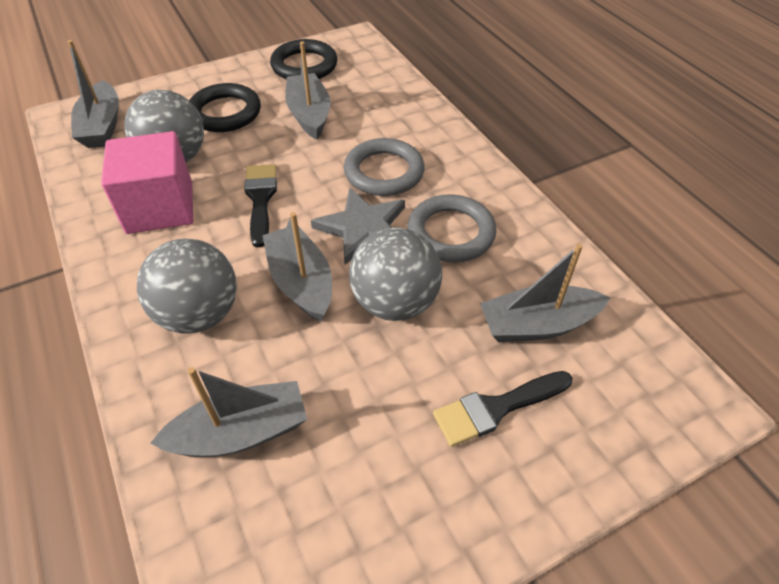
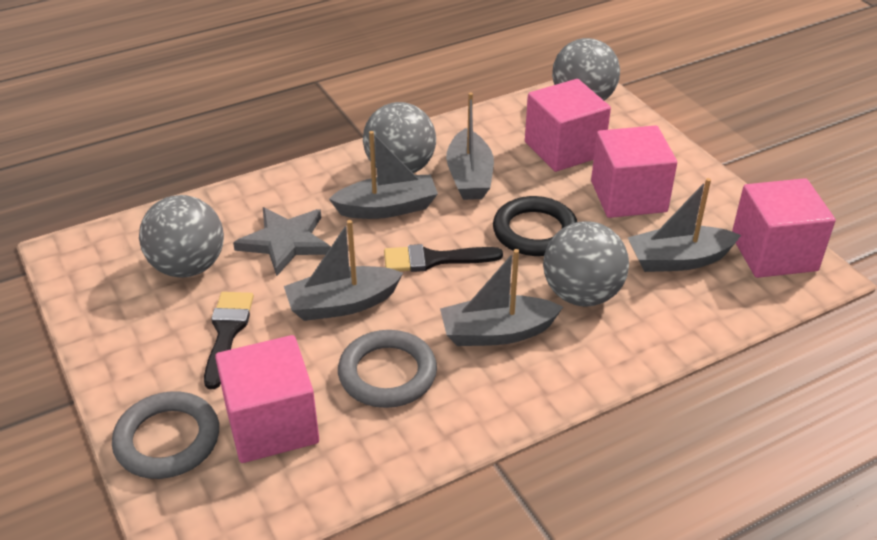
black ring: 2 -> 1
grey ball: 3 -> 4
pink cube: 1 -> 4

